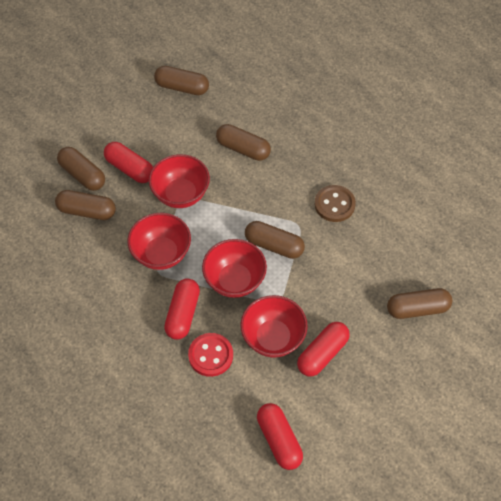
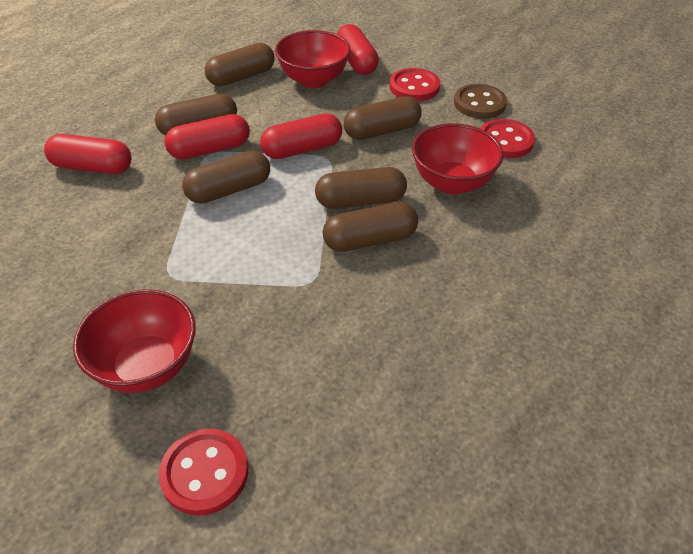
red bowl: 4 -> 3
red button: 1 -> 3

